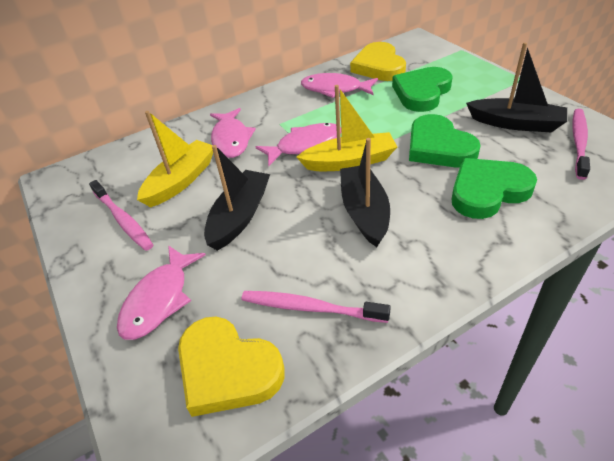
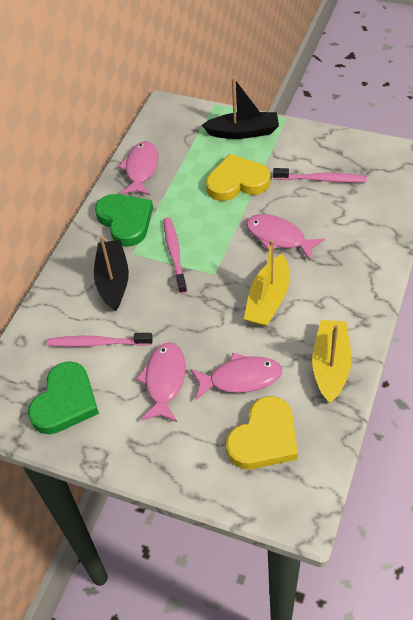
black boat: 3 -> 2
green heart: 3 -> 2

